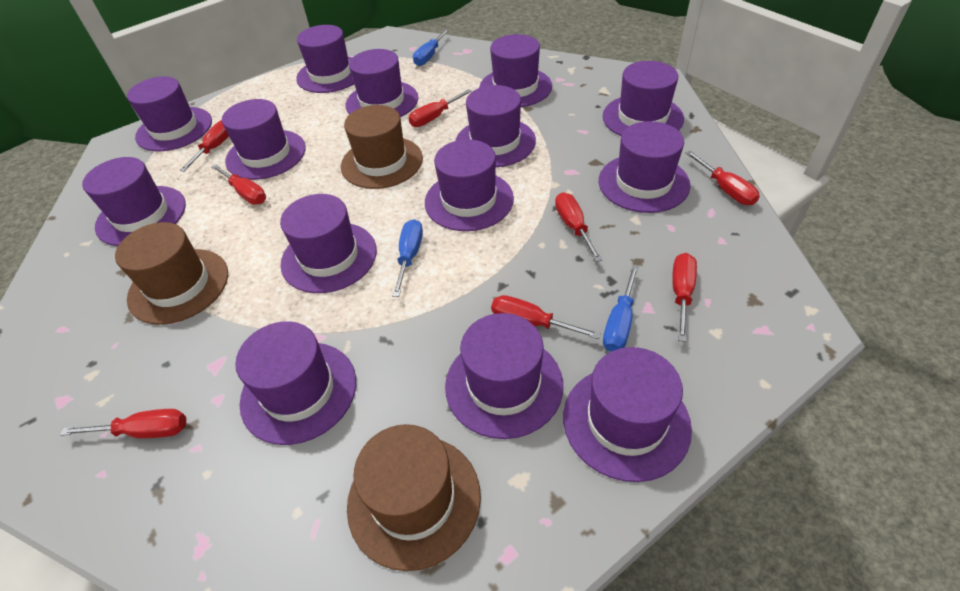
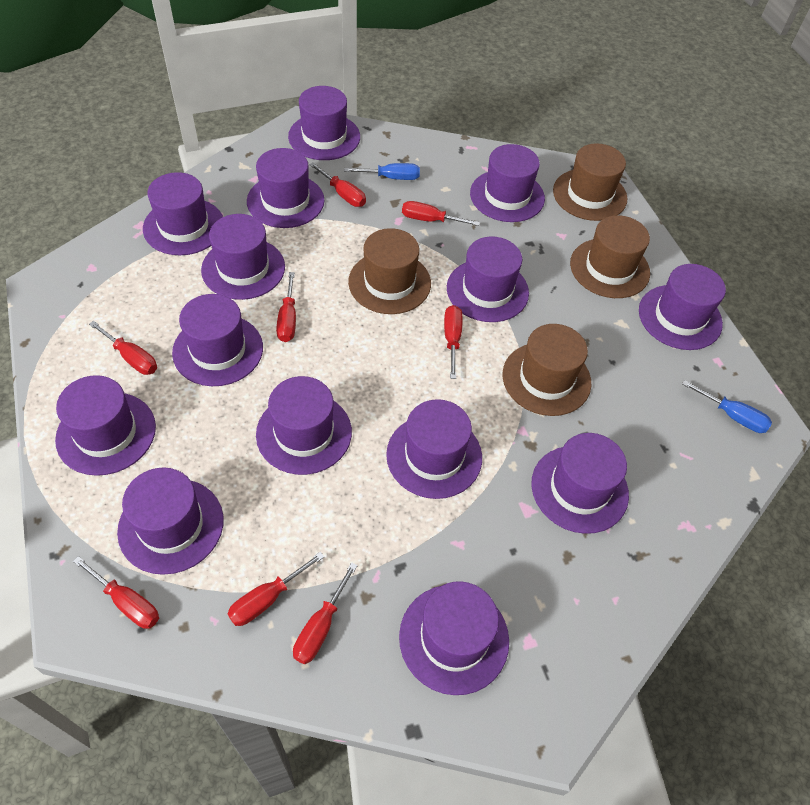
blue screwdriver: 3 -> 2
brown hat: 3 -> 4

